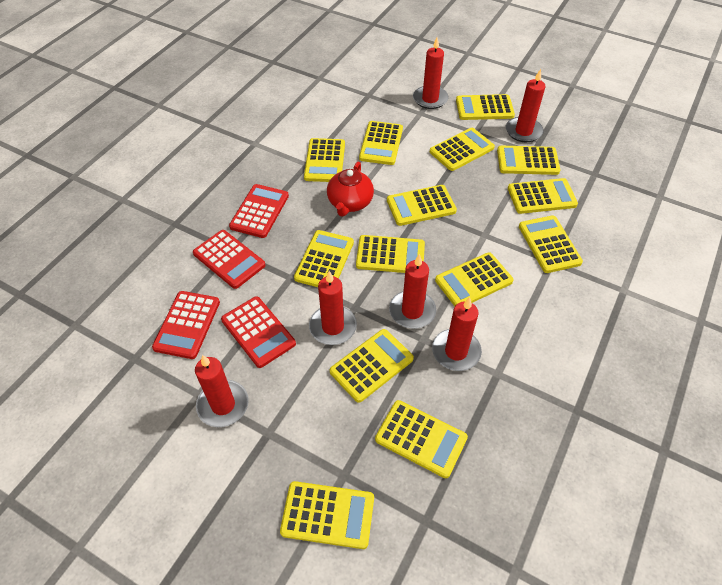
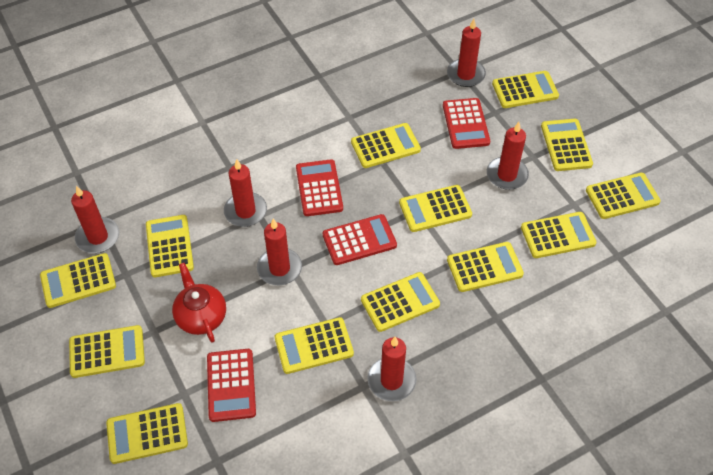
yellow calculator: 14 -> 13

